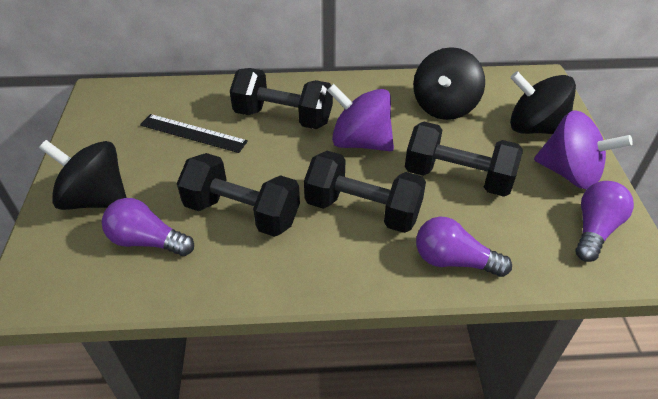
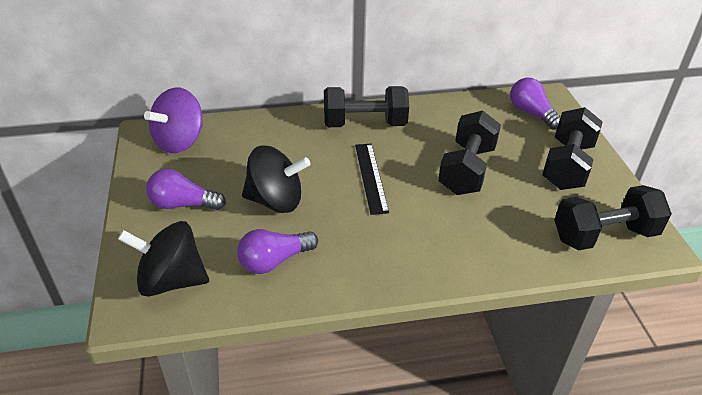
black spinning top: 3 -> 2
purple spinning top: 2 -> 1

